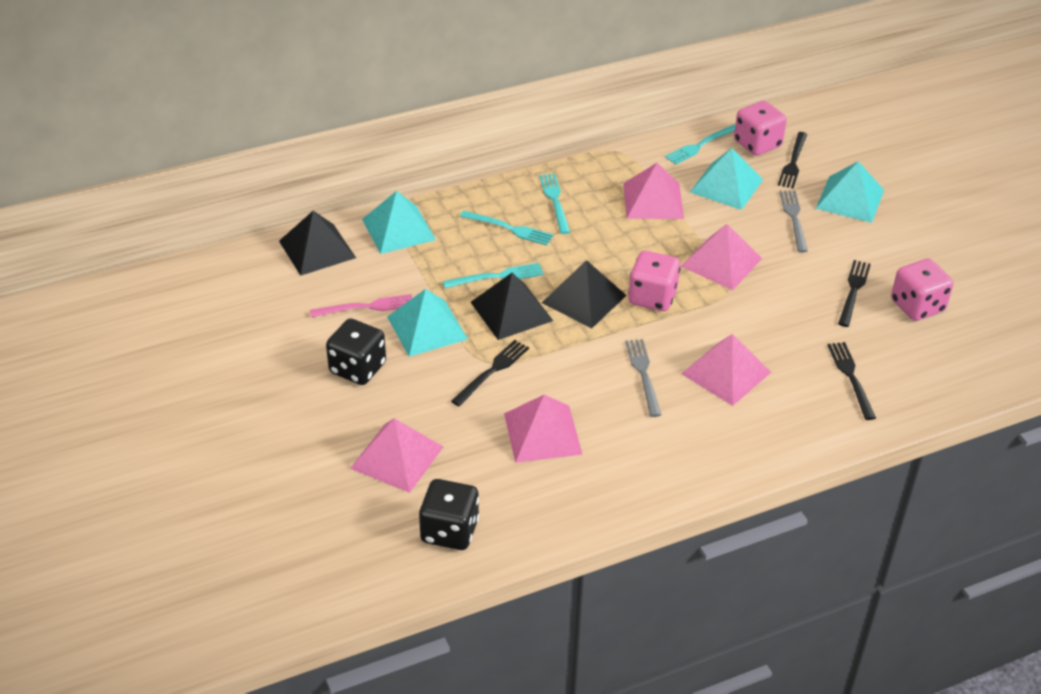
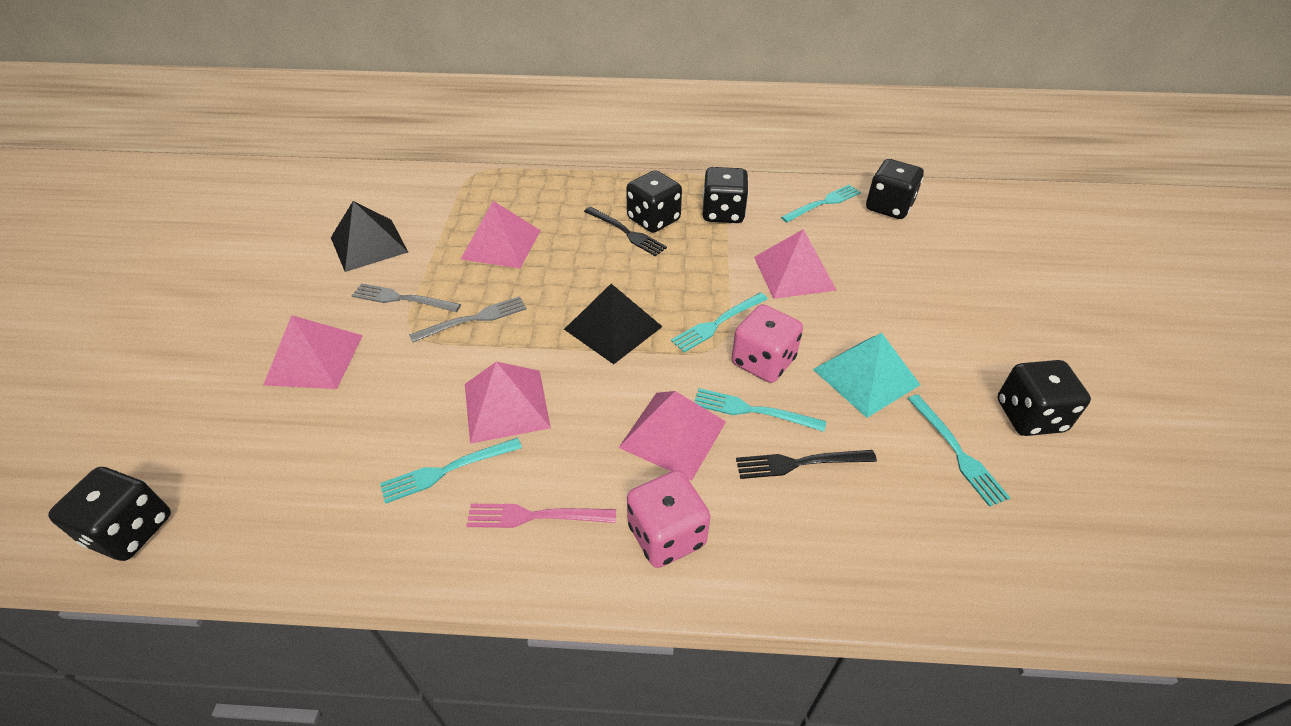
black dice: 2 -> 5
black fork: 4 -> 2
black pyramid: 3 -> 2
pink dice: 3 -> 2
turquoise fork: 4 -> 5
turquoise pyramid: 4 -> 1

